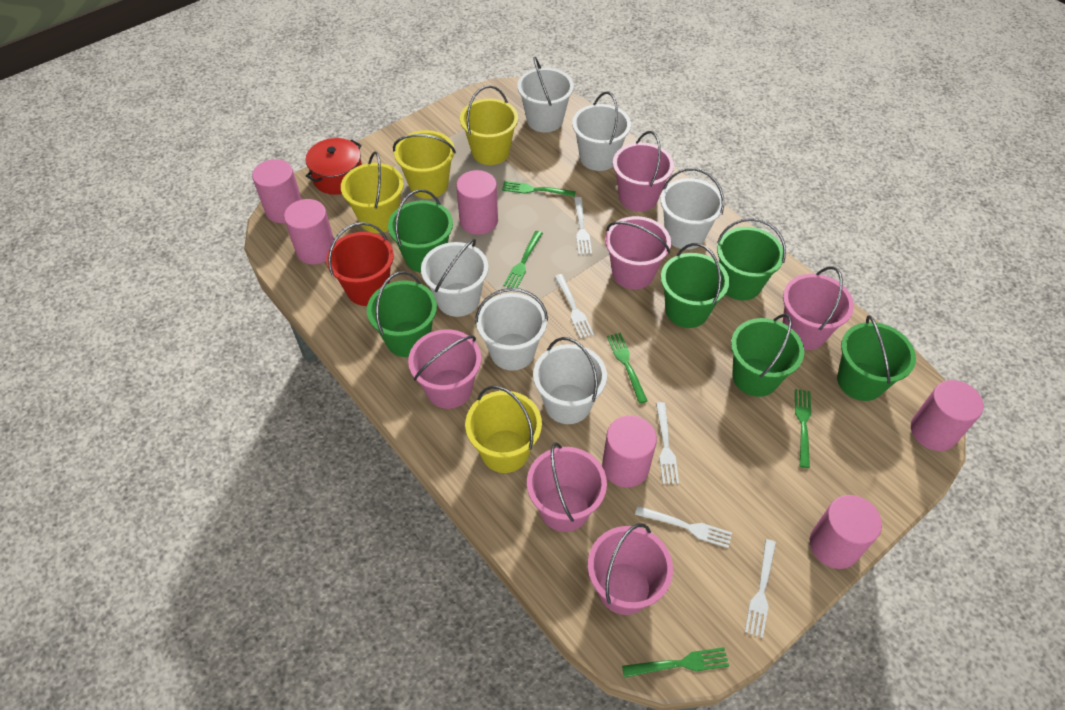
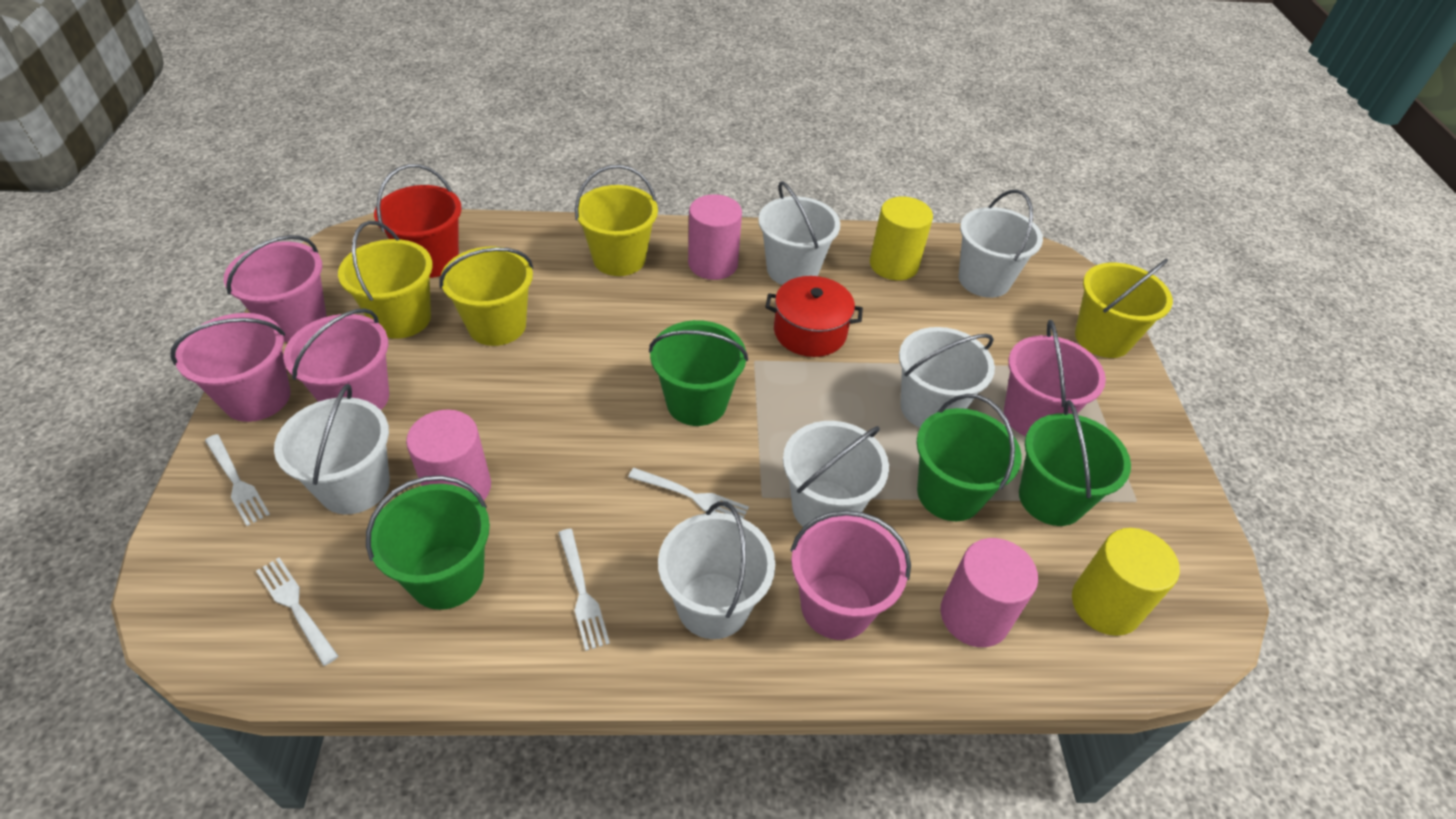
green bucket: 6 -> 4
green fork: 5 -> 0
pink bucket: 6 -> 5
pink cylinder: 6 -> 3
white fork: 5 -> 4
yellow cylinder: 0 -> 2

